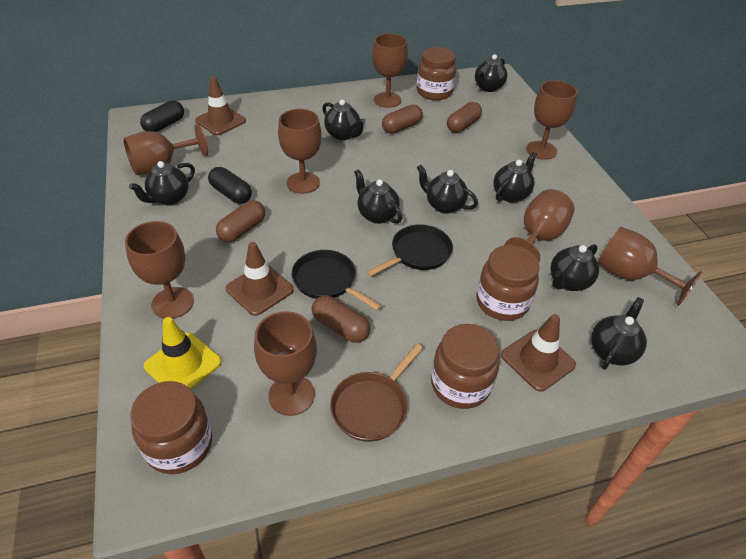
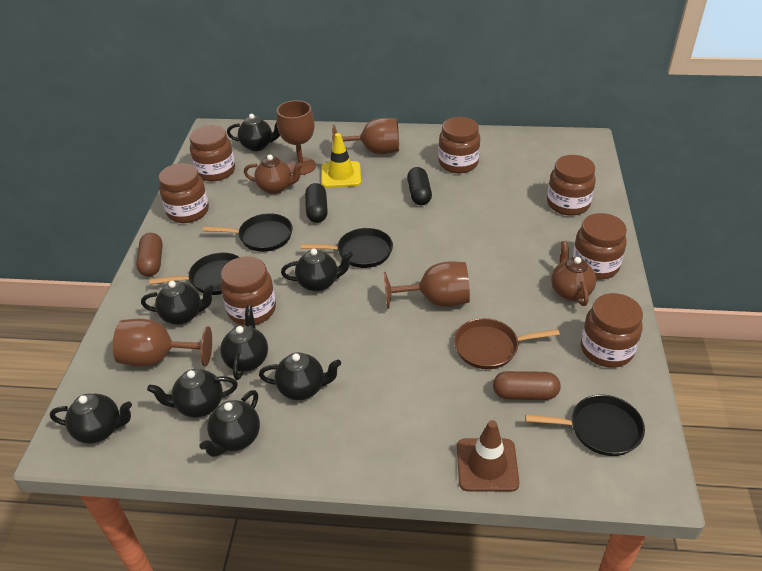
black pan: 2 -> 4
brown capsule: 4 -> 2
brown goblet: 8 -> 4
brown jar: 4 -> 7
brown teapot: 0 -> 2
brown traffic cone: 3 -> 1

